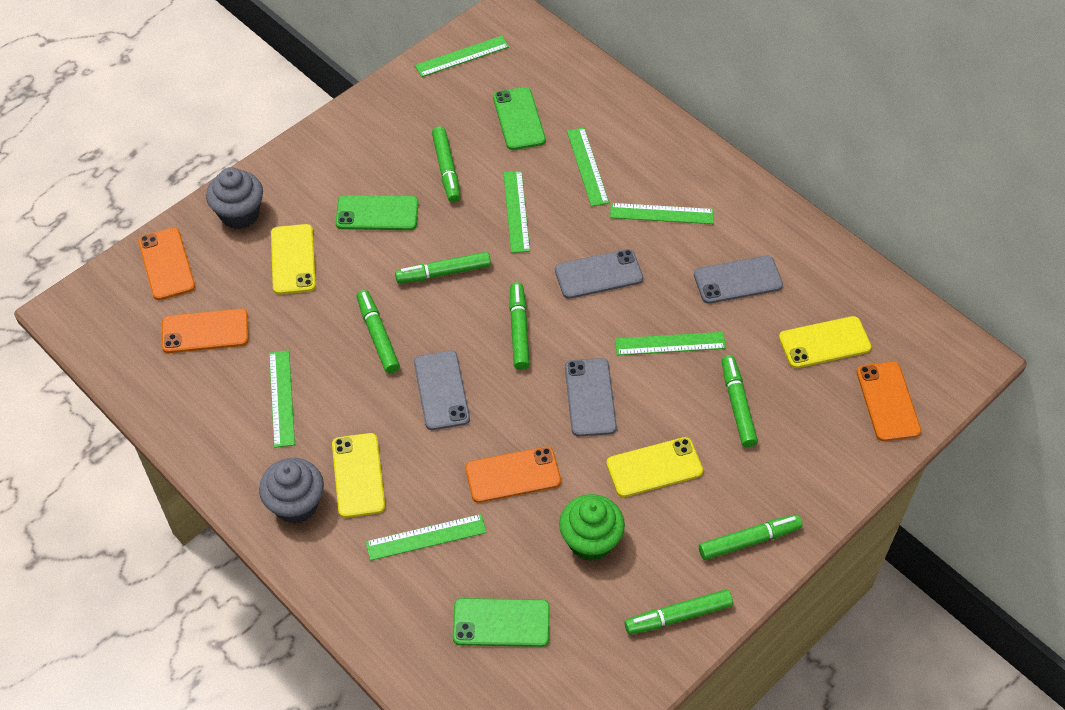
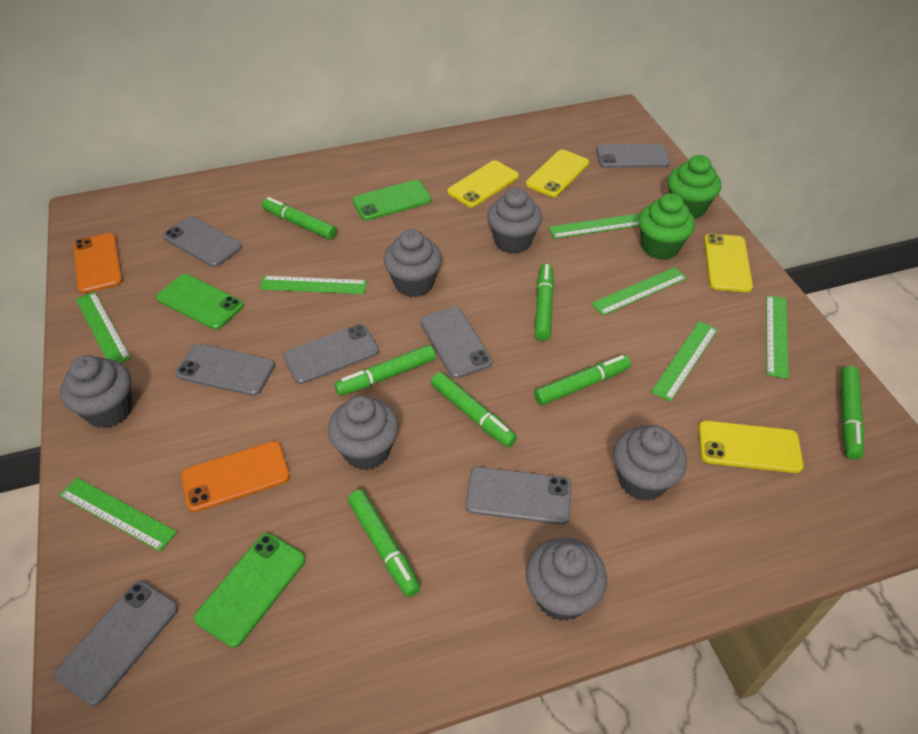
green cupcake: 1 -> 2
grey cupcake: 2 -> 6
grey phone: 4 -> 7
orange phone: 4 -> 2

